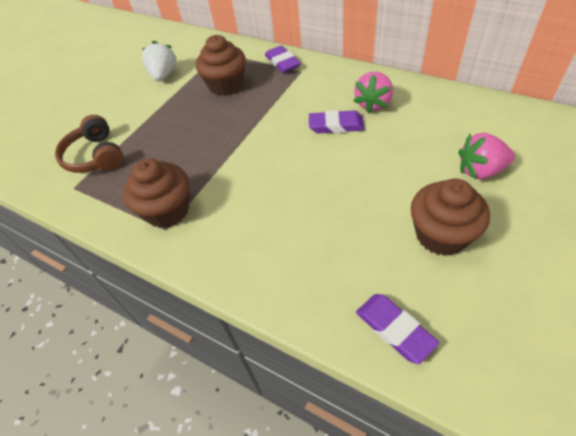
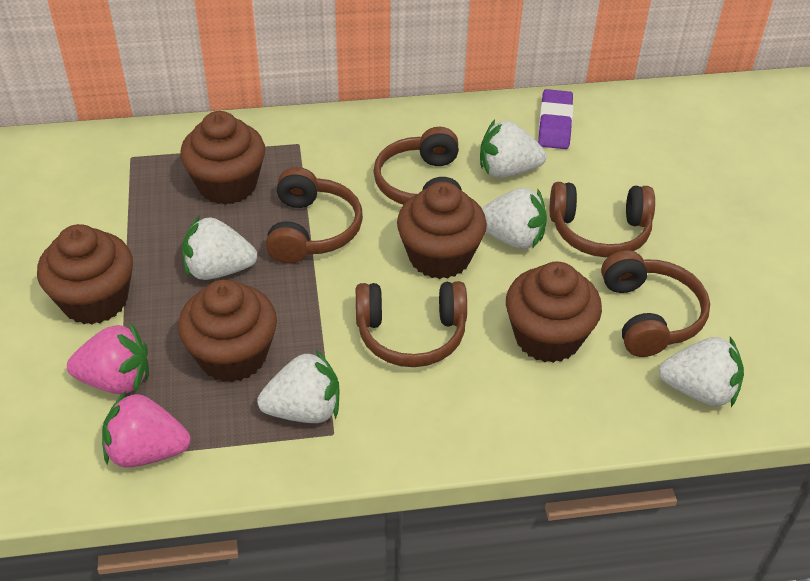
brown cupcake: 3 -> 5
brown headphones: 1 -> 5
purple eraser: 3 -> 1
white strawberry: 1 -> 5

